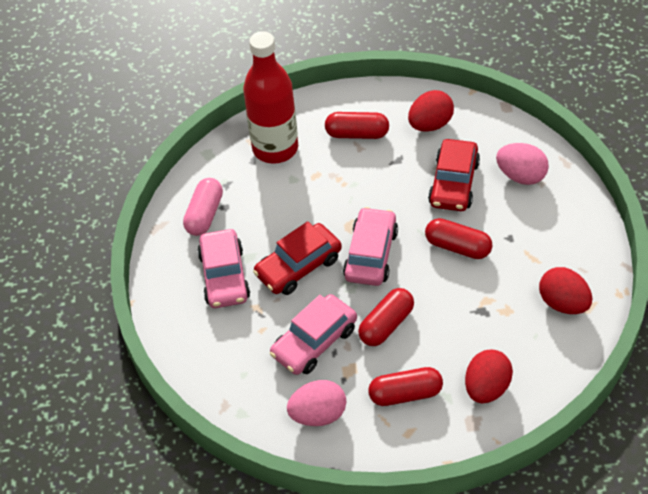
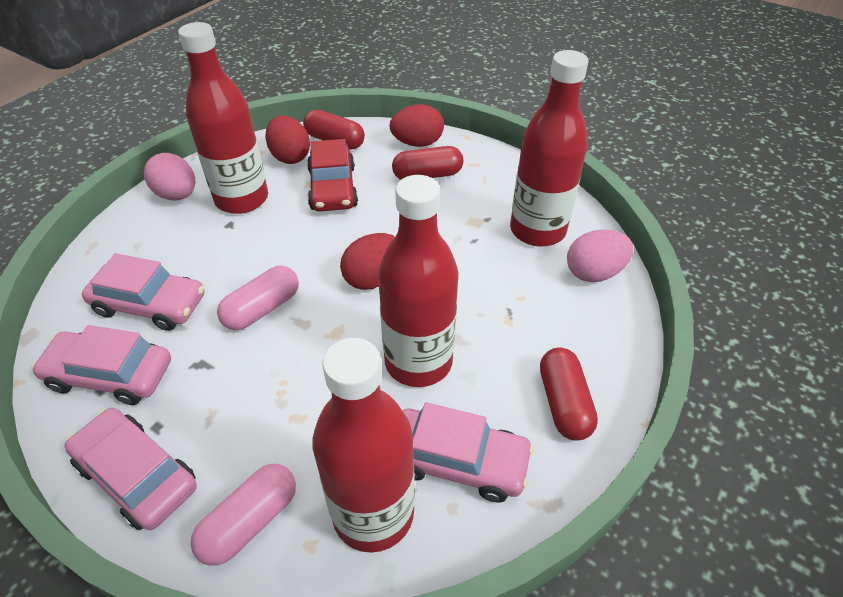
pink capsule: 1 -> 2
pink car: 3 -> 4
red bottle: 1 -> 4
red capsule: 4 -> 3
red car: 2 -> 1

